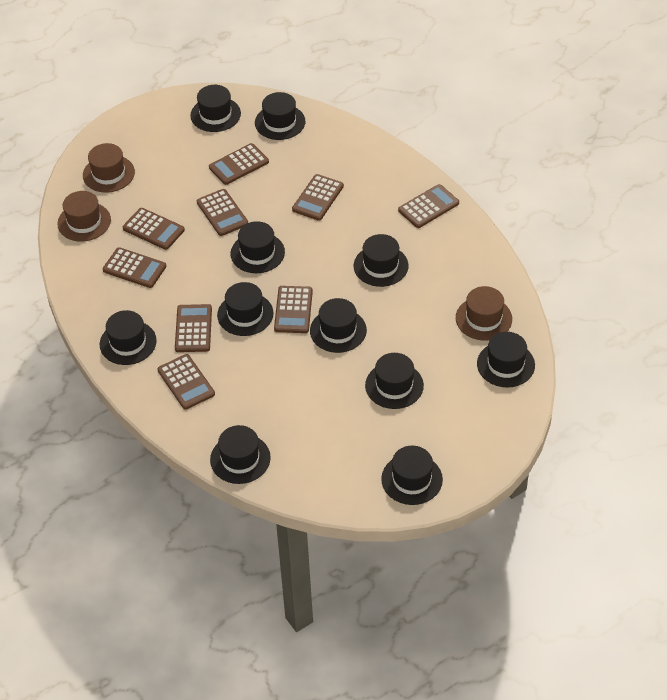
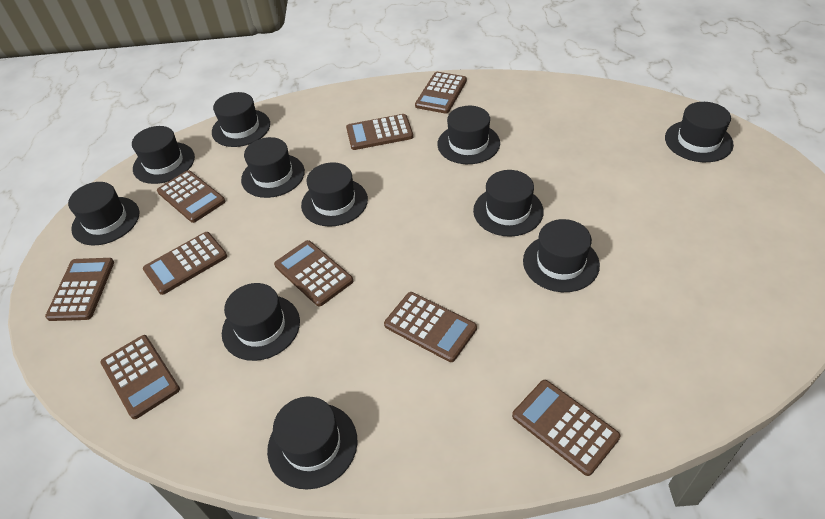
brown hat: 3 -> 0

